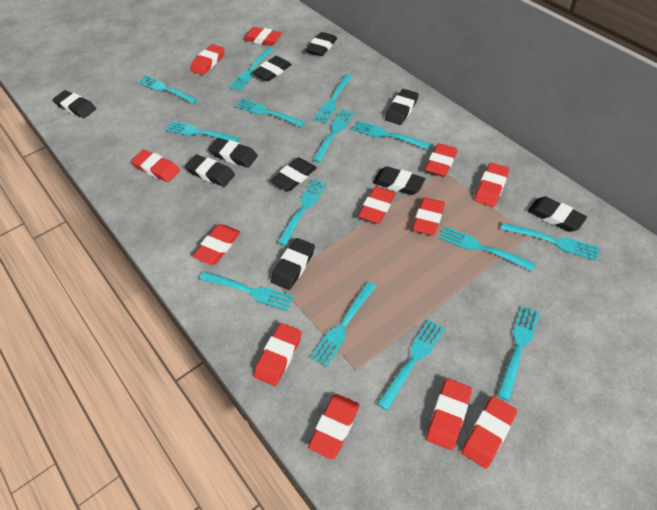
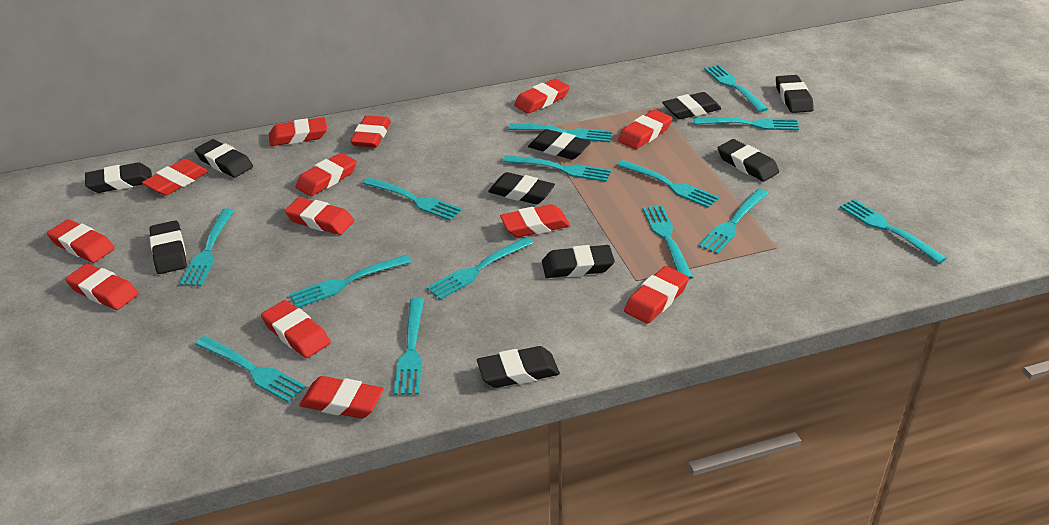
red eraser: 12 -> 13

